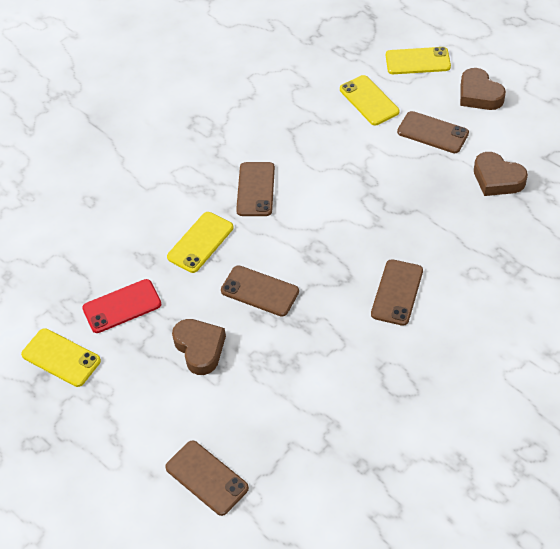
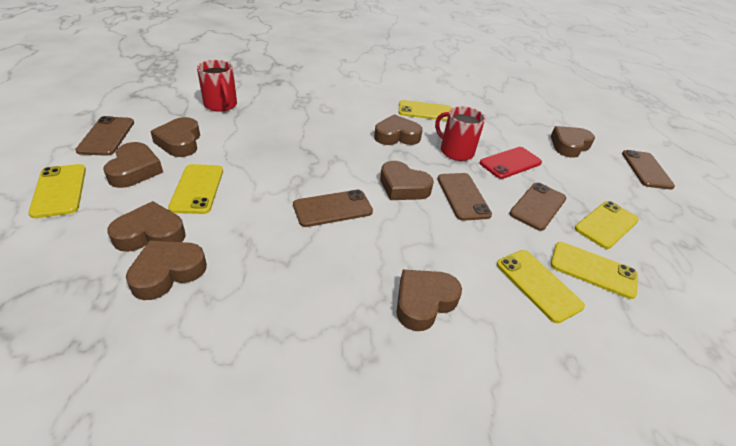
brown heart: 3 -> 8
red mug: 0 -> 2
yellow phone: 4 -> 6

